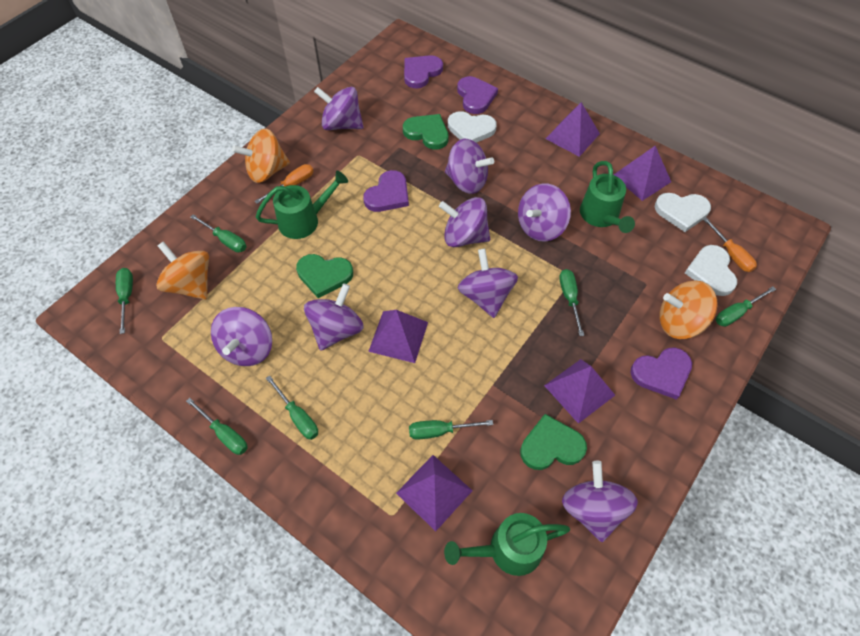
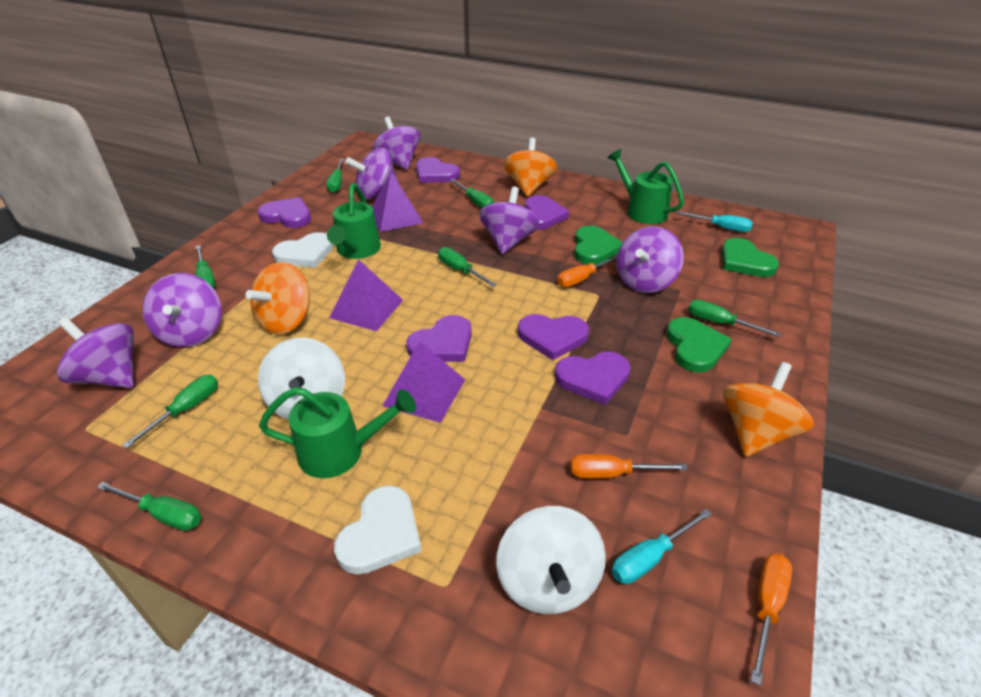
orange screwdriver: 2 -> 3
purple heart: 4 -> 6
purple pyramid: 5 -> 3
purple spinning top: 8 -> 6
turquoise screwdriver: 0 -> 2
white heart: 3 -> 2
white spinning top: 0 -> 2

